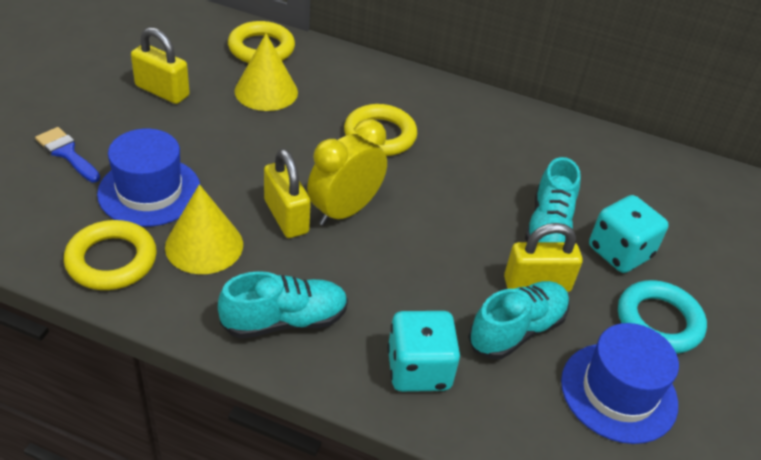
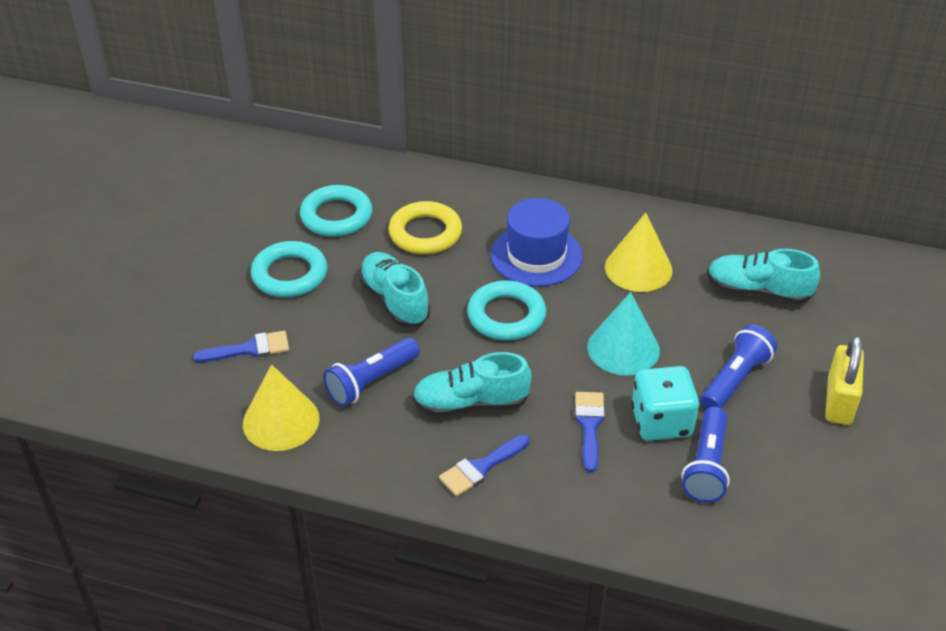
blue brush: 1 -> 3
blue flashlight: 0 -> 3
blue hat: 2 -> 1
turquoise cone: 0 -> 1
turquoise dice: 2 -> 1
turquoise ring: 1 -> 3
yellow clock: 1 -> 0
yellow padlock: 3 -> 1
yellow ring: 3 -> 1

